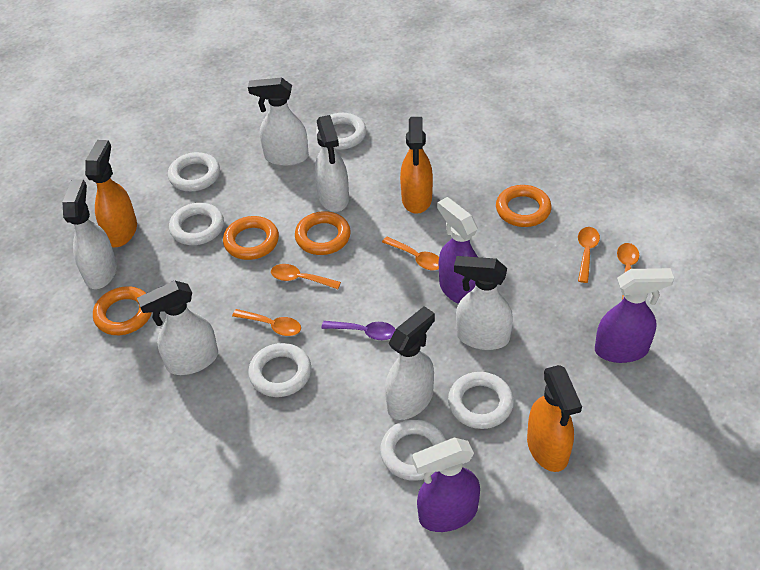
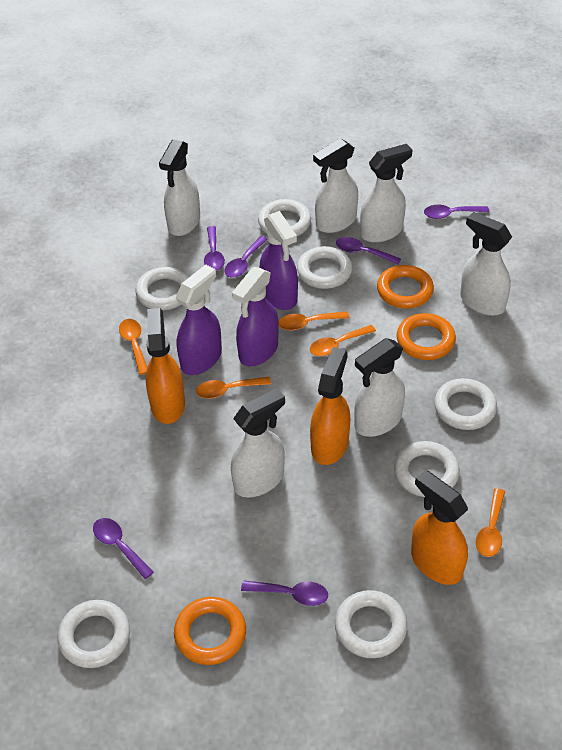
orange ring: 4 -> 3
purple spoon: 1 -> 6
white ring: 6 -> 7

